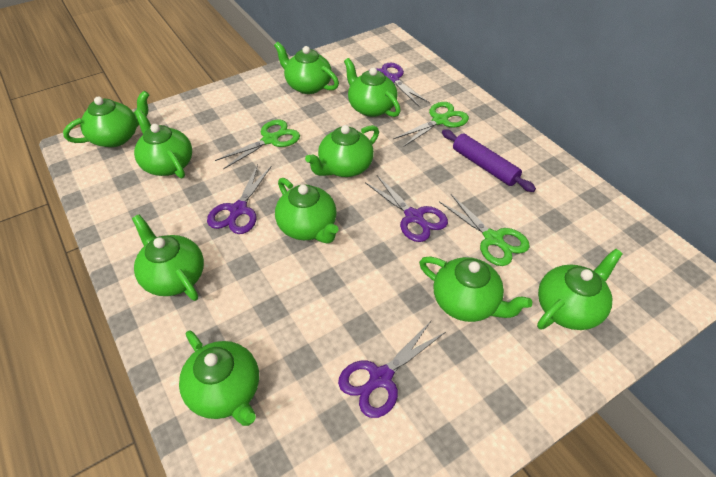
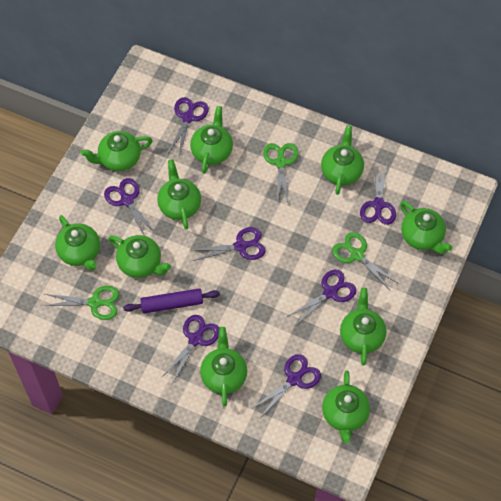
purple scissors: 4 -> 7

